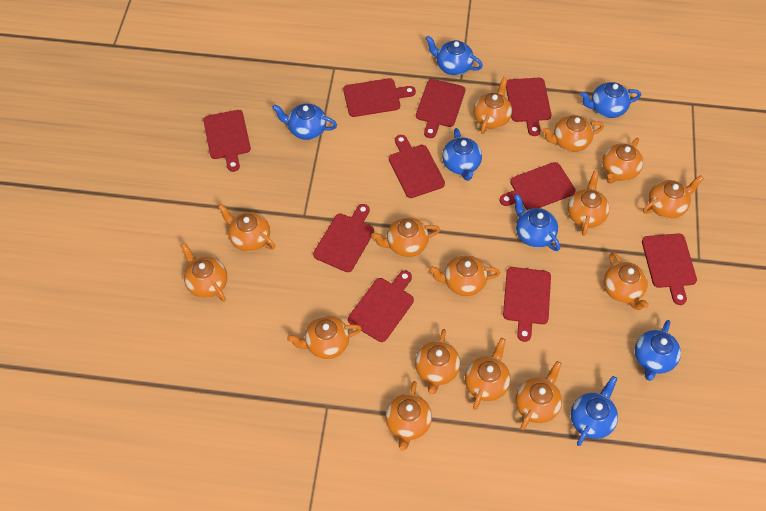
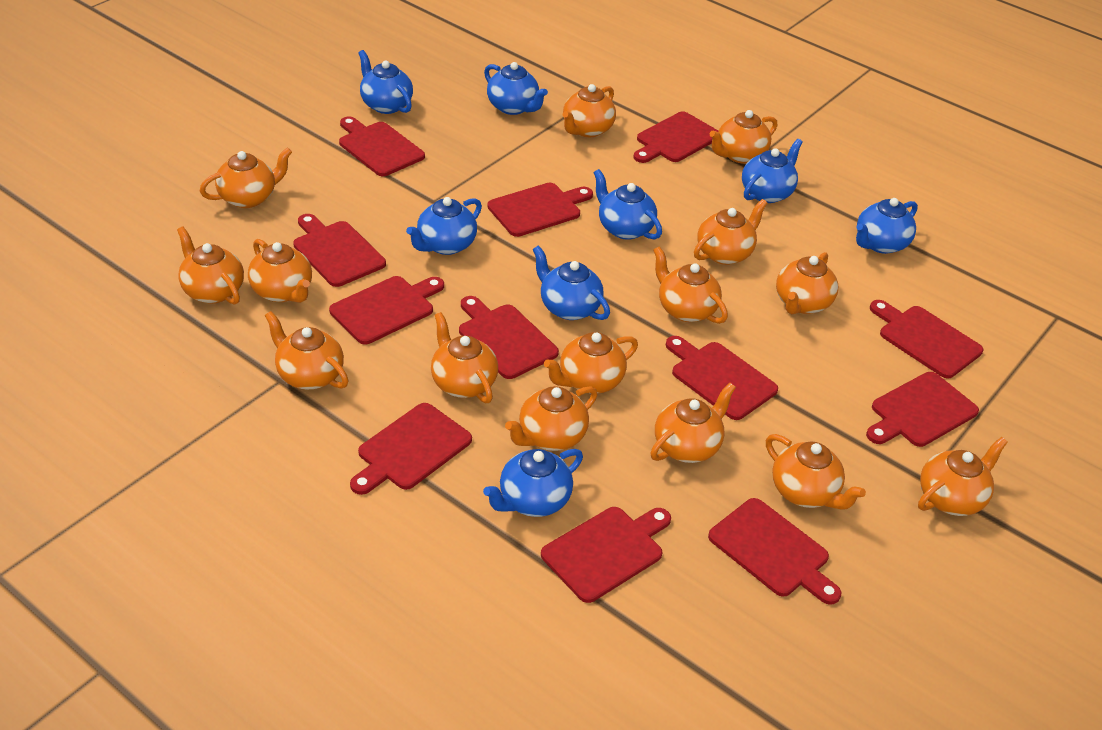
blue teapot: 7 -> 8
red cutting board: 10 -> 12

